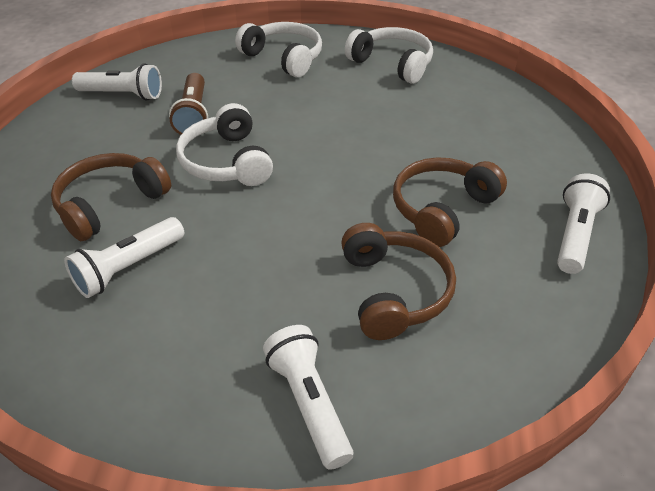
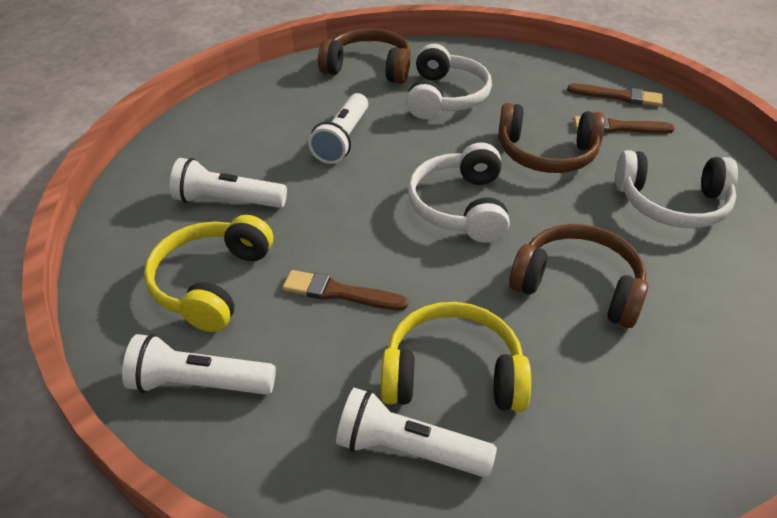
brown brush: 0 -> 3
brown flashlight: 1 -> 0
yellow headphones: 0 -> 2

